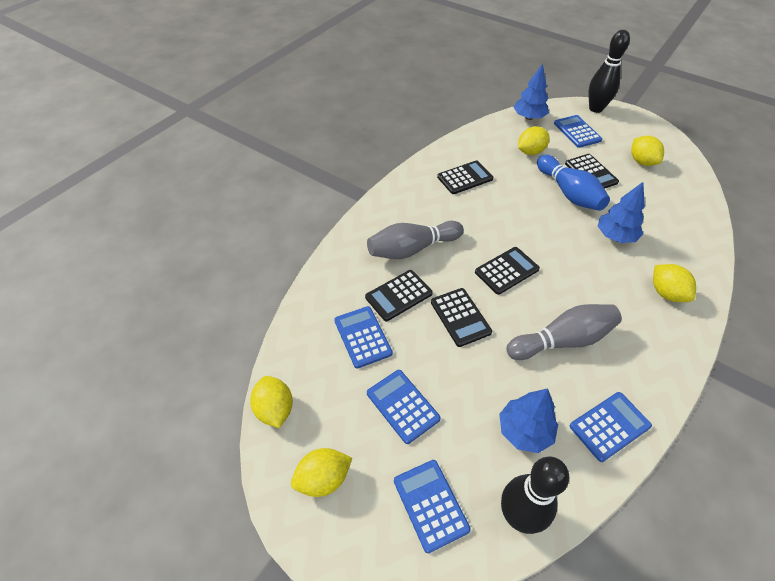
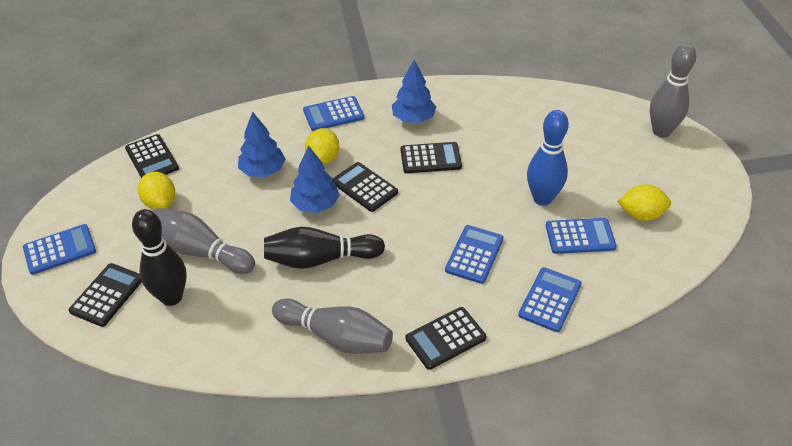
grey bowling pin: 2 -> 3
yellow lemon: 5 -> 3

